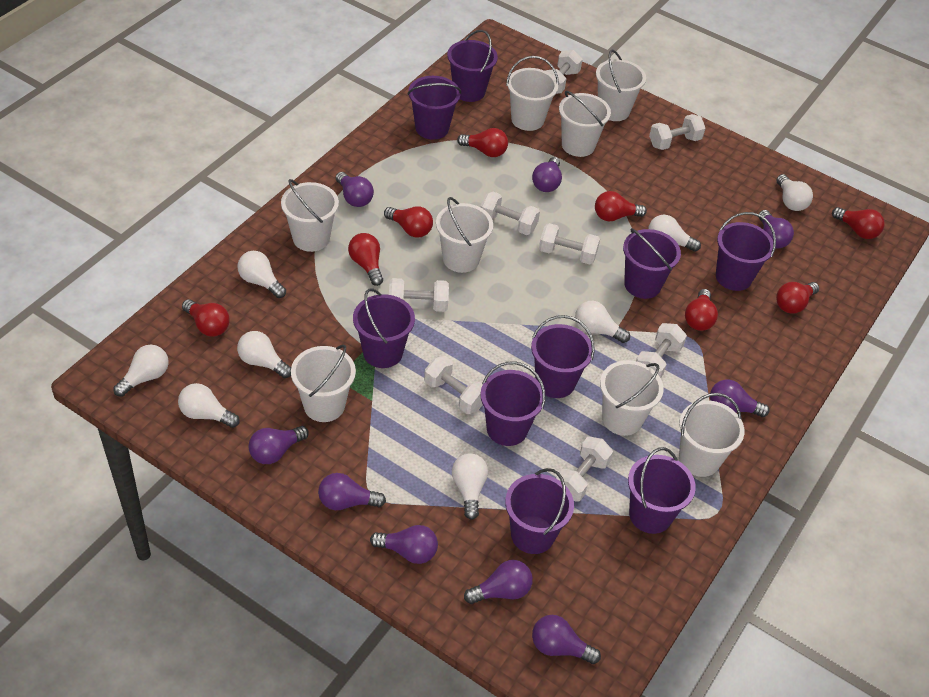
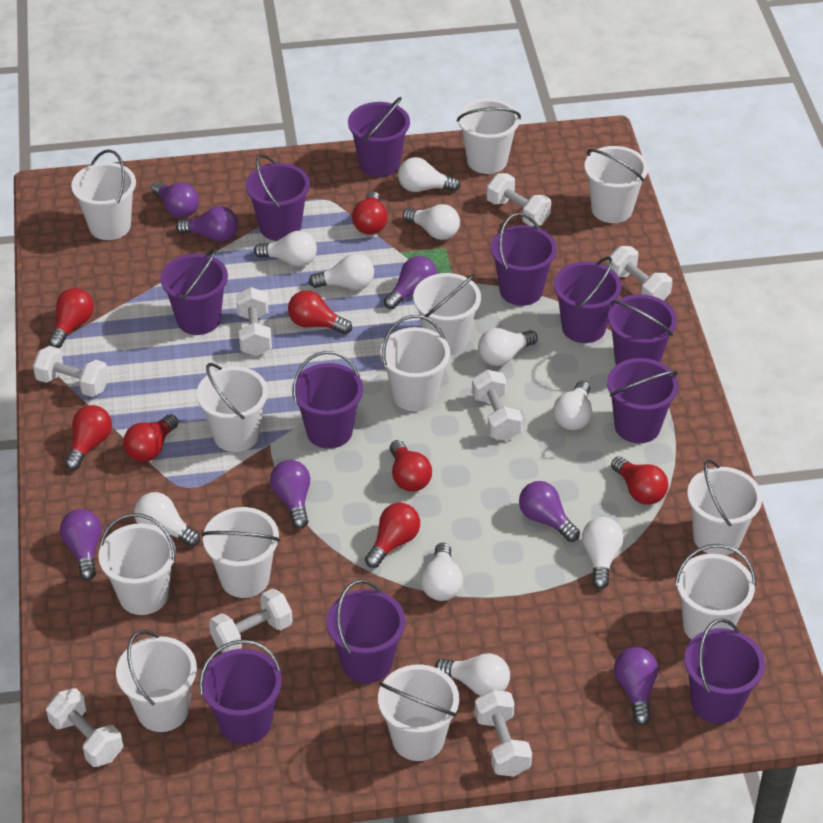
purple bucket: 9 -> 11
purple light bulb: 9 -> 7
white bucket: 8 -> 12
white light bulb: 8 -> 10

